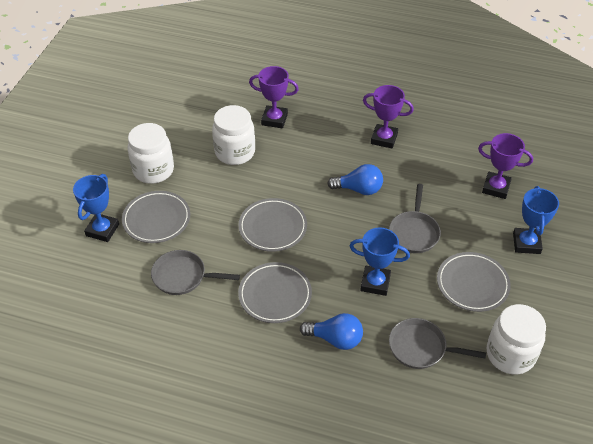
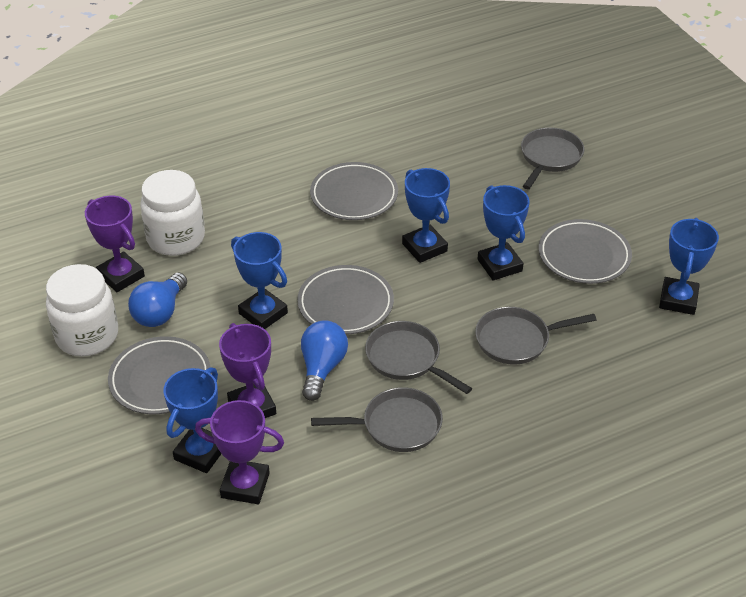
blue trophy: 3 -> 5
grey pan: 3 -> 4
white jar: 3 -> 2

